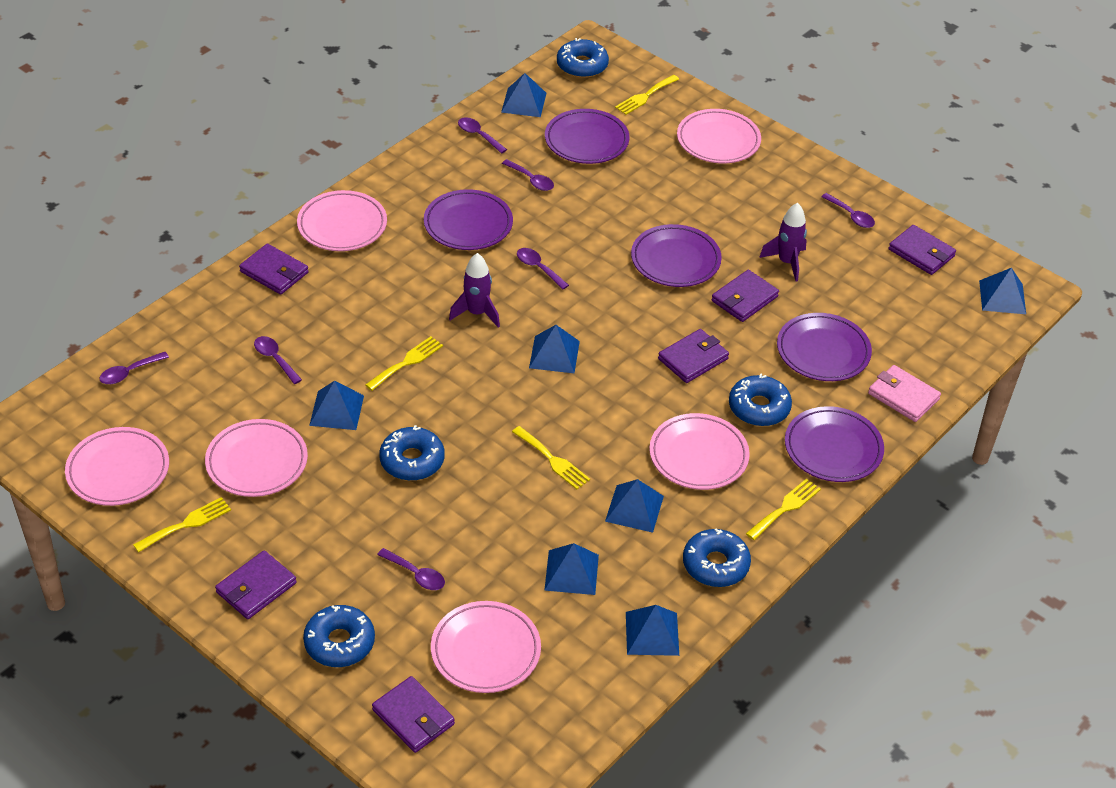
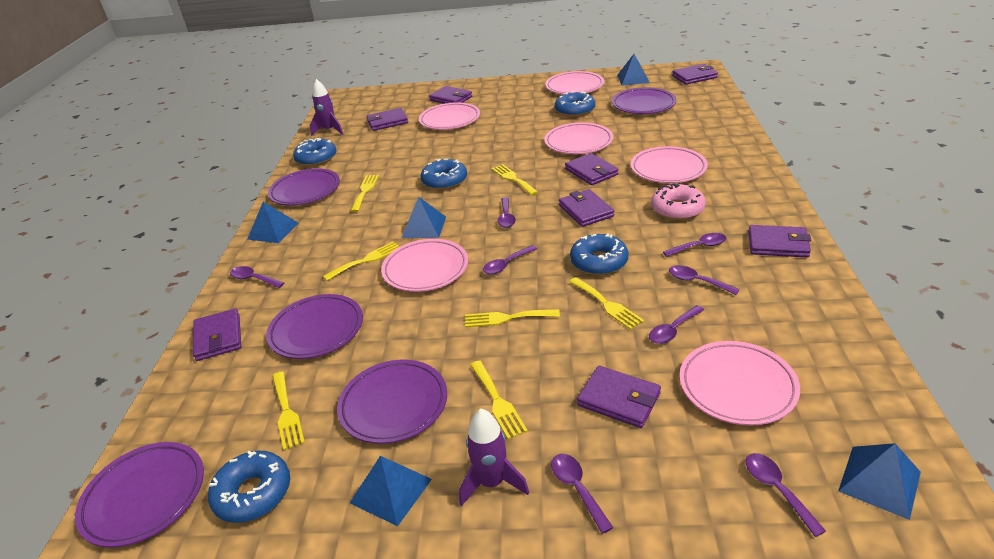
blue pyramid: 7 -> 5
pink donut: 0 -> 1
pink wallet: 1 -> 0
purple spoon: 7 -> 8
purple wallet: 6 -> 8
yellow fork: 5 -> 7

